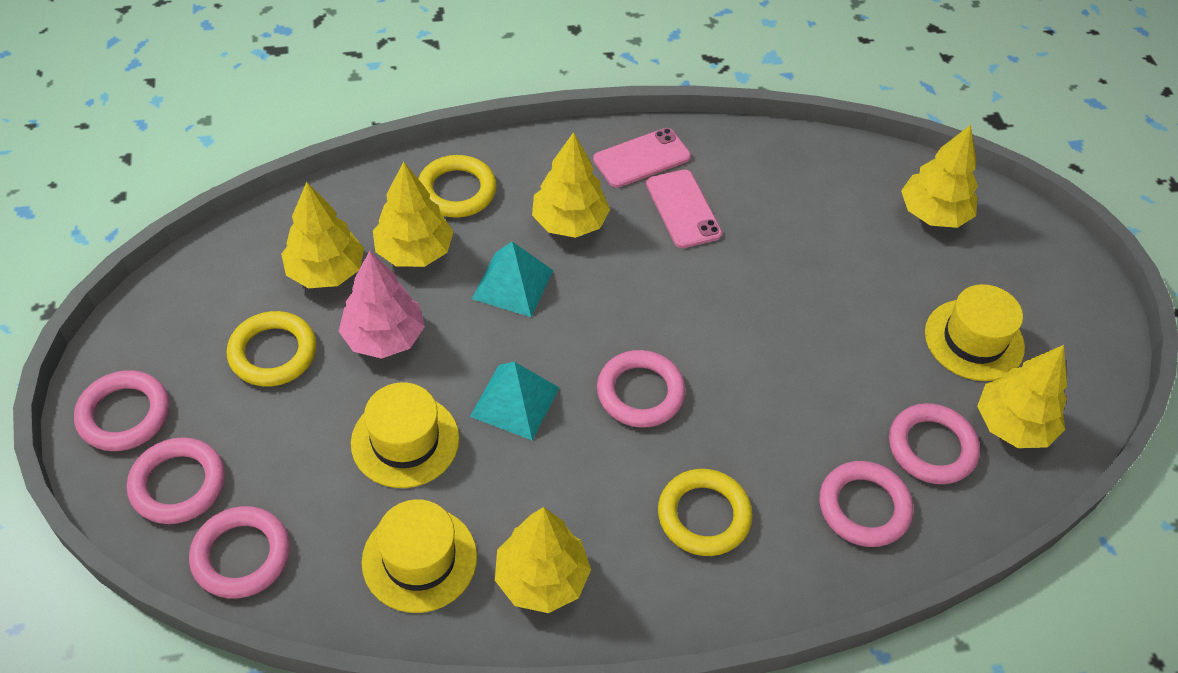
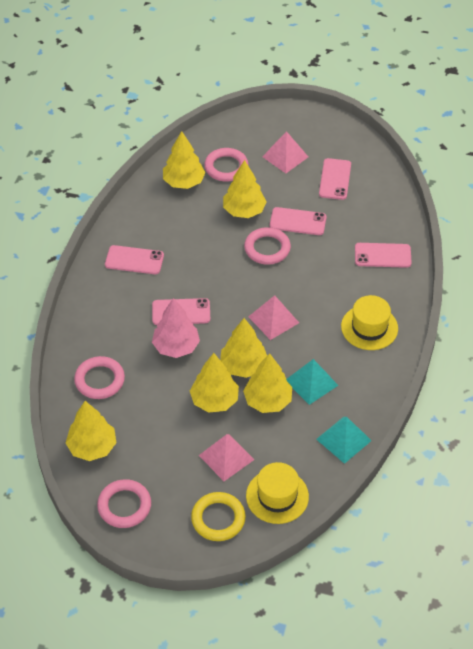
pink phone: 2 -> 5
pink pyramid: 0 -> 3
pink ring: 6 -> 4
yellow hat: 3 -> 2
yellow ring: 3 -> 1

